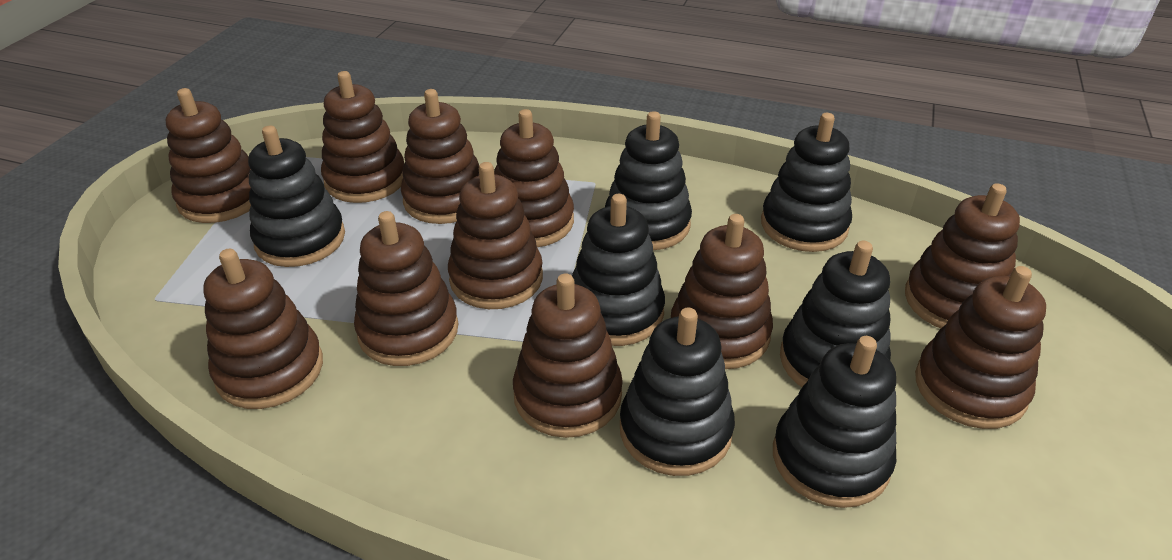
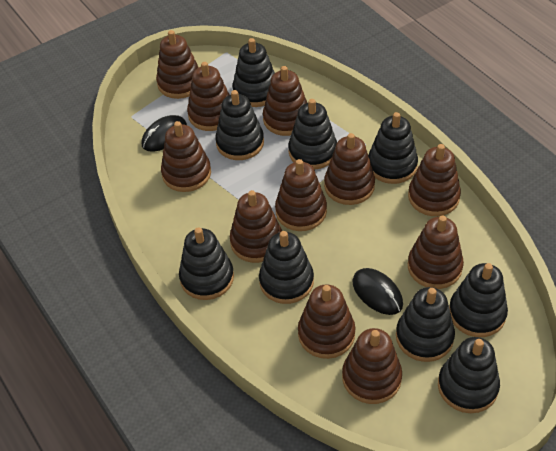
black mouse: 0 -> 2
black stacking toy: 7 -> 9

